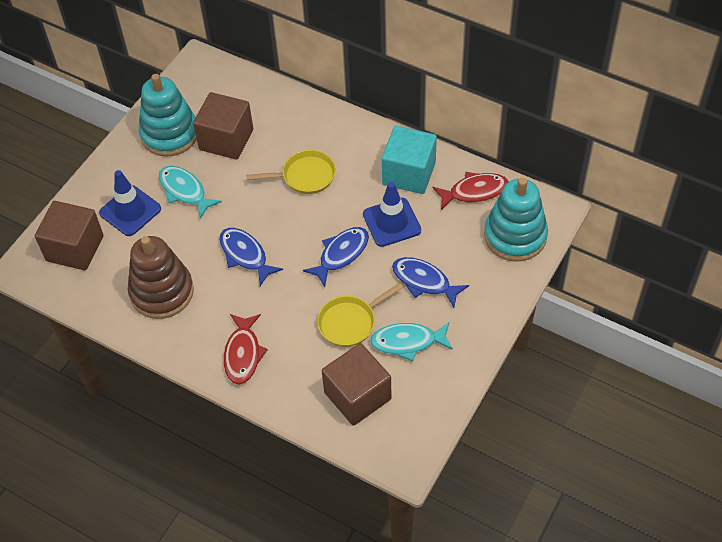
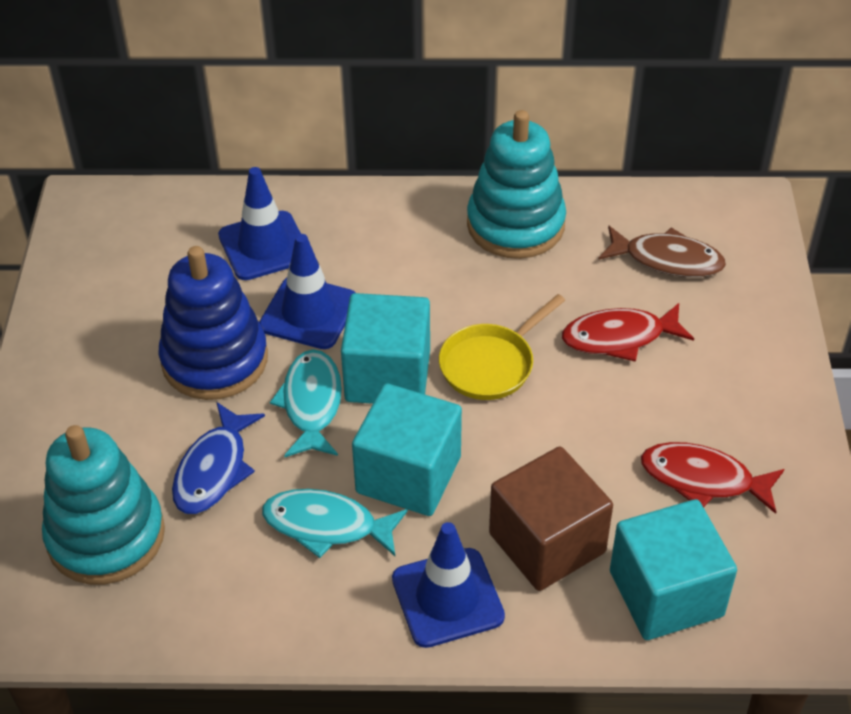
blue fish: 3 -> 1
blue stacking toy: 0 -> 1
blue traffic cone: 2 -> 3
brown cube: 3 -> 1
brown fish: 0 -> 1
brown stacking toy: 1 -> 0
turquoise cube: 1 -> 3
yellow pan: 2 -> 1

